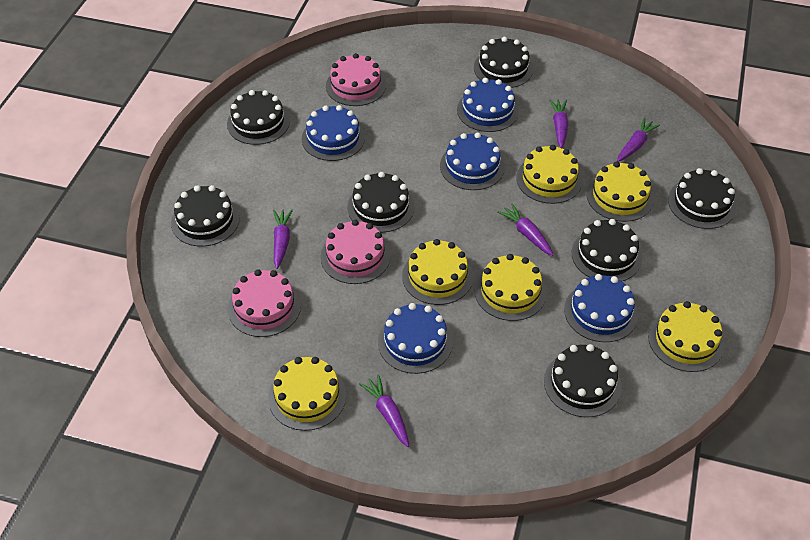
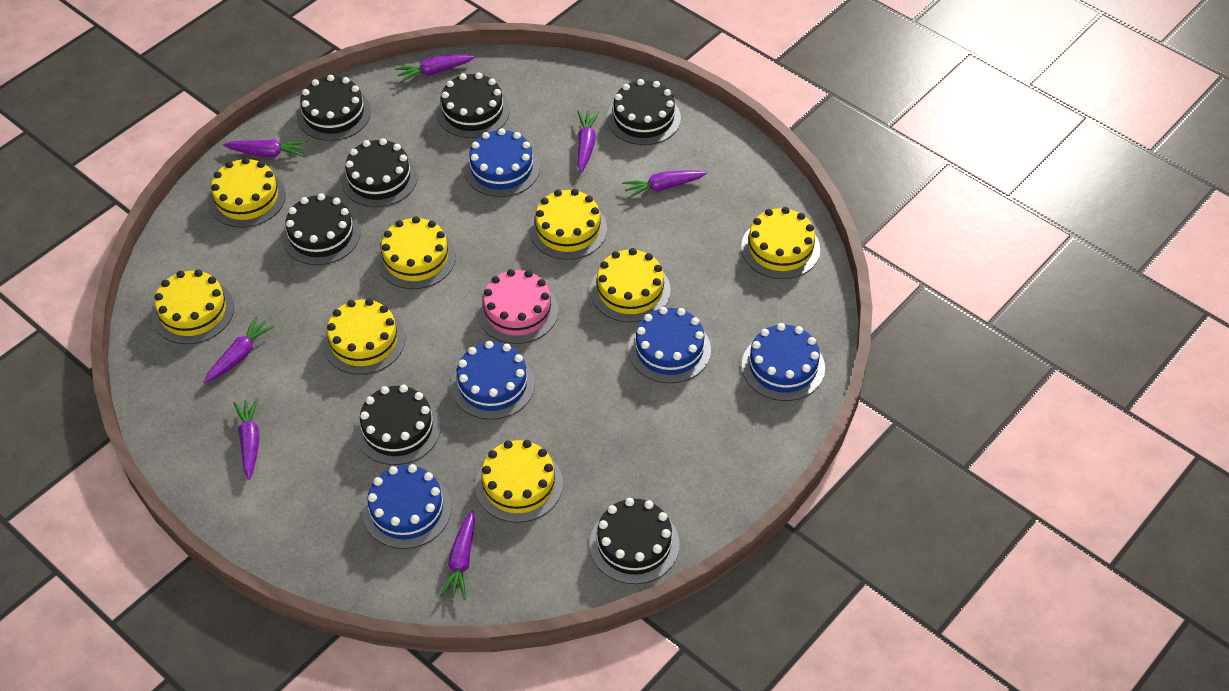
pink cake: 3 -> 1
purple carrot: 5 -> 7
yellow cake: 6 -> 8

